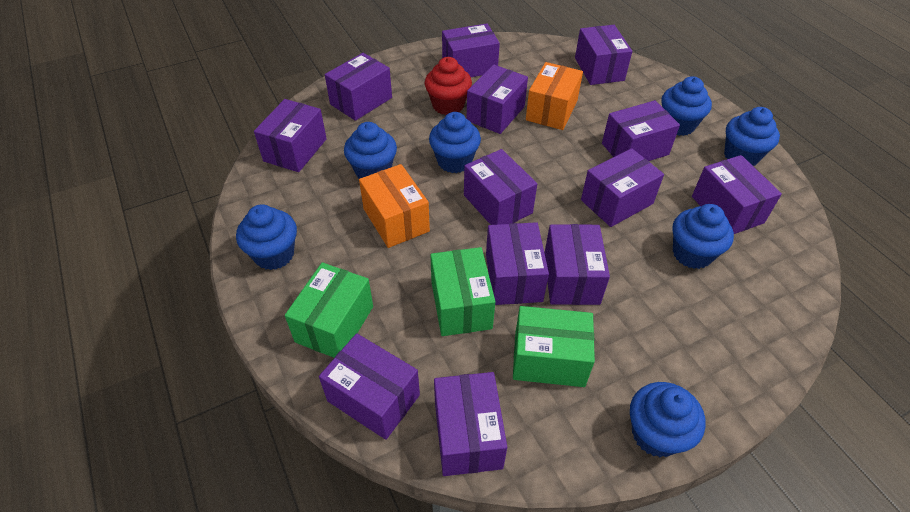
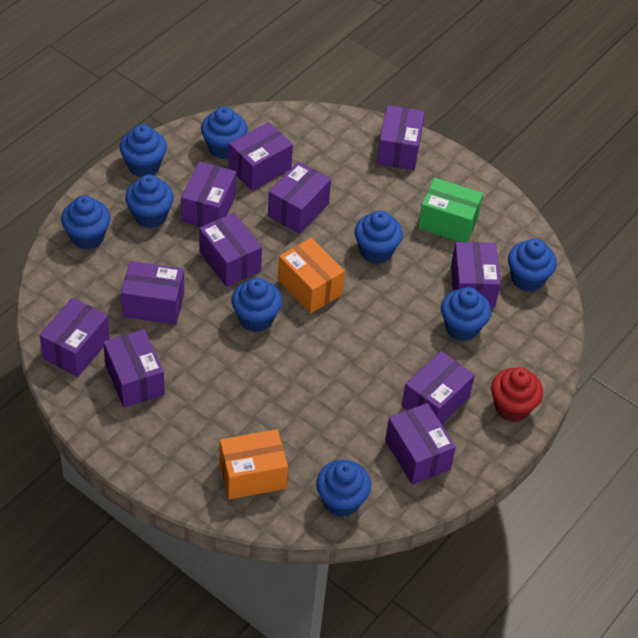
blue cupcake: 7 -> 9
green box: 3 -> 1
purple box: 13 -> 11

